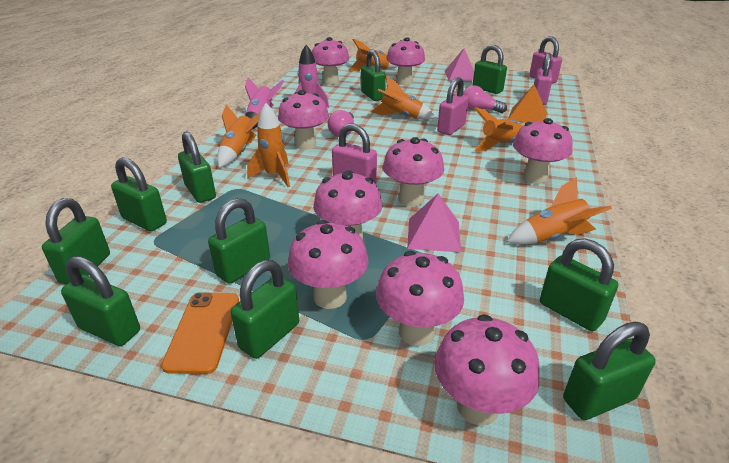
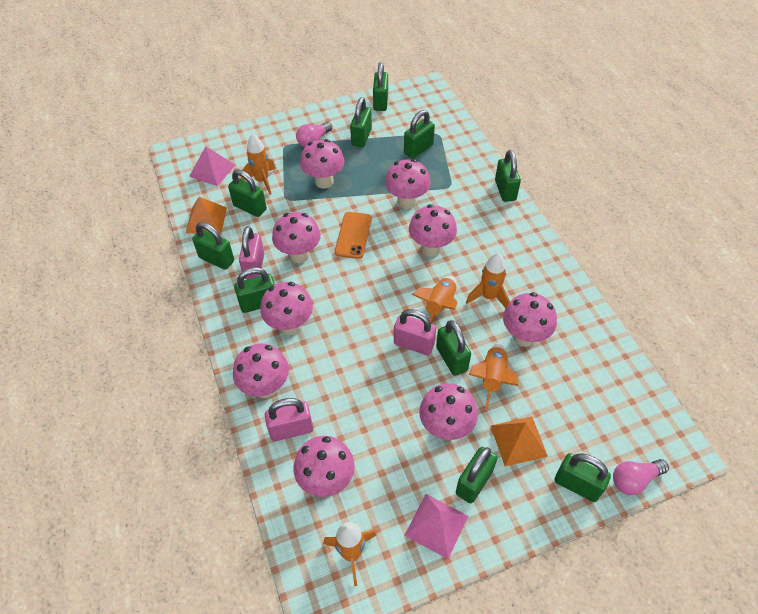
orange pyramid: 1 -> 2
orange rocket: 6 -> 5
pink padlock: 4 -> 3
pink rocket: 2 -> 0

